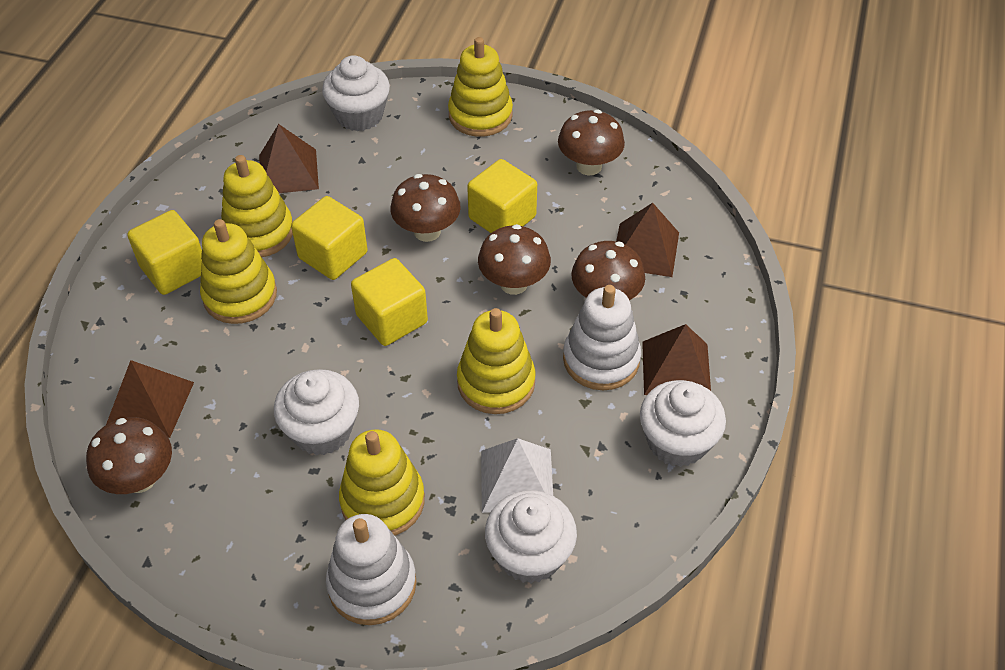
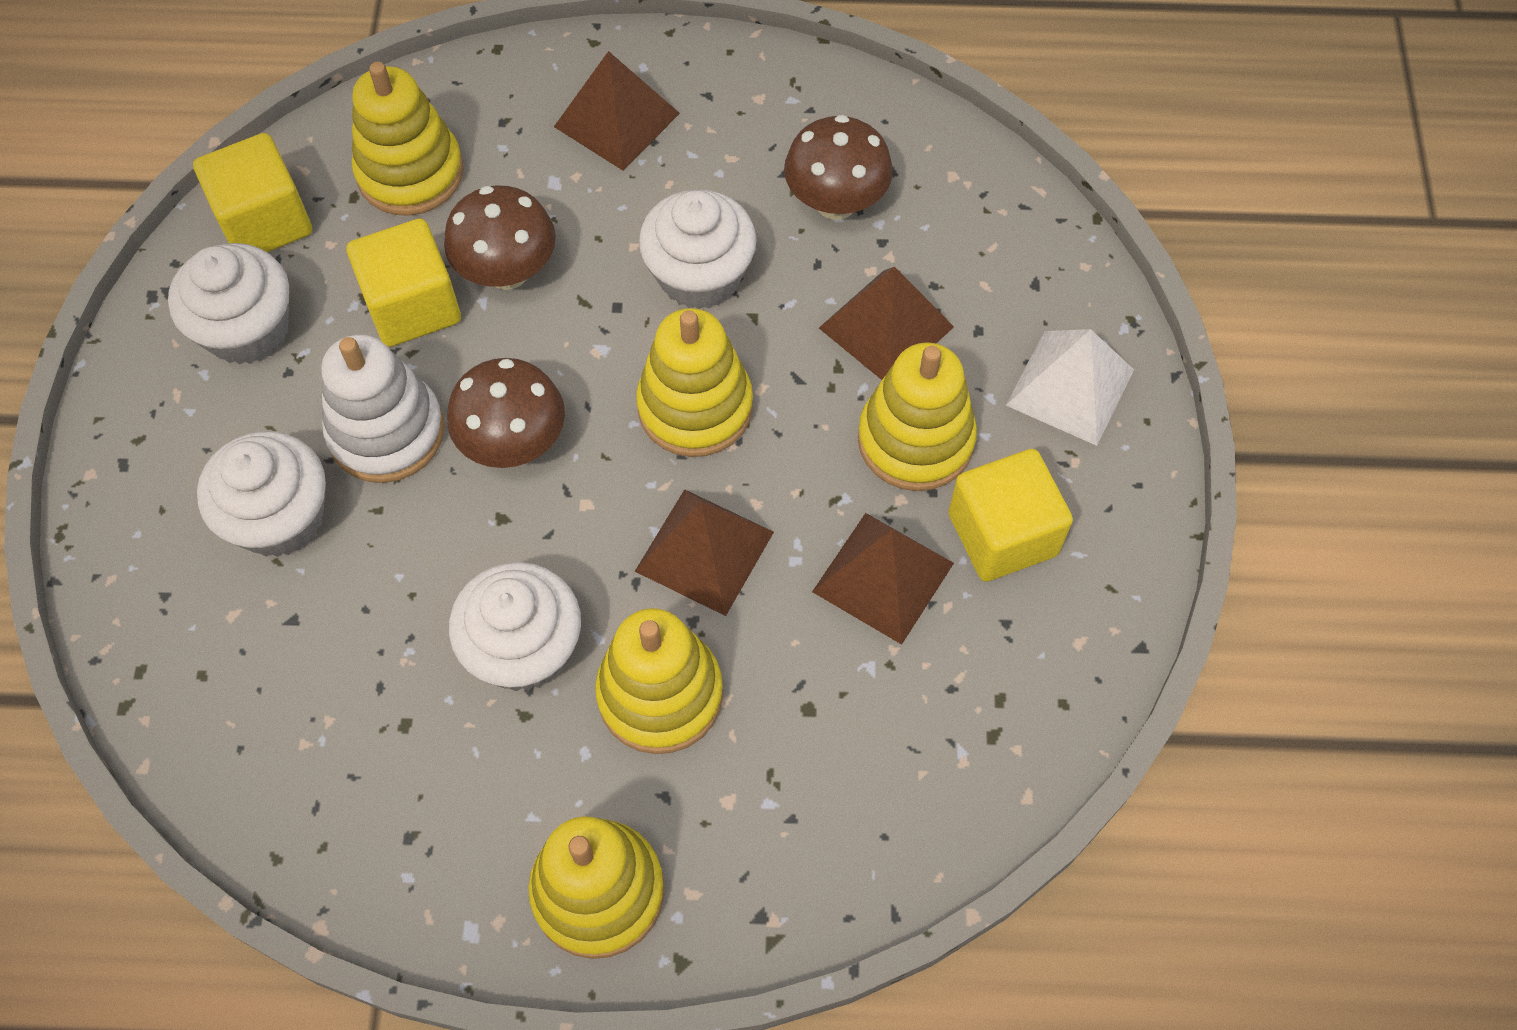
brown mushroom: 5 -> 3
white stacking toy: 2 -> 1
yellow cube: 4 -> 3

